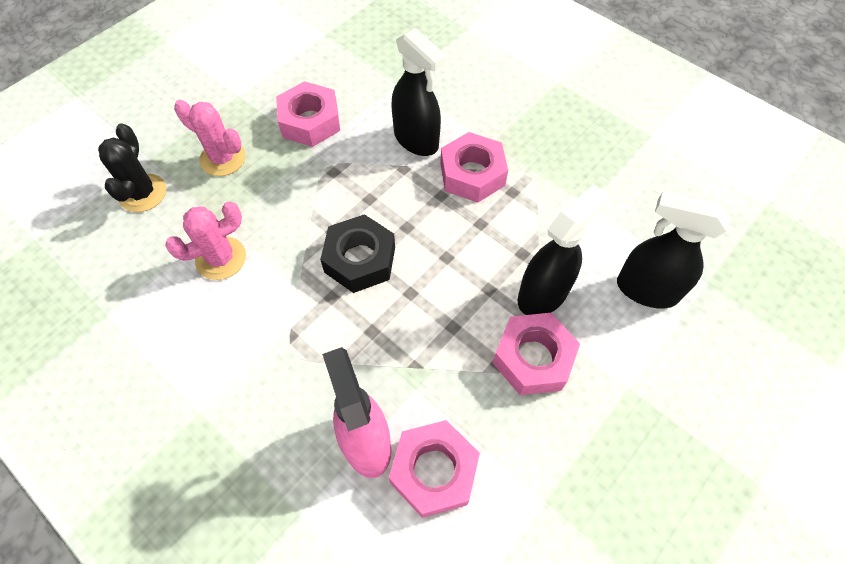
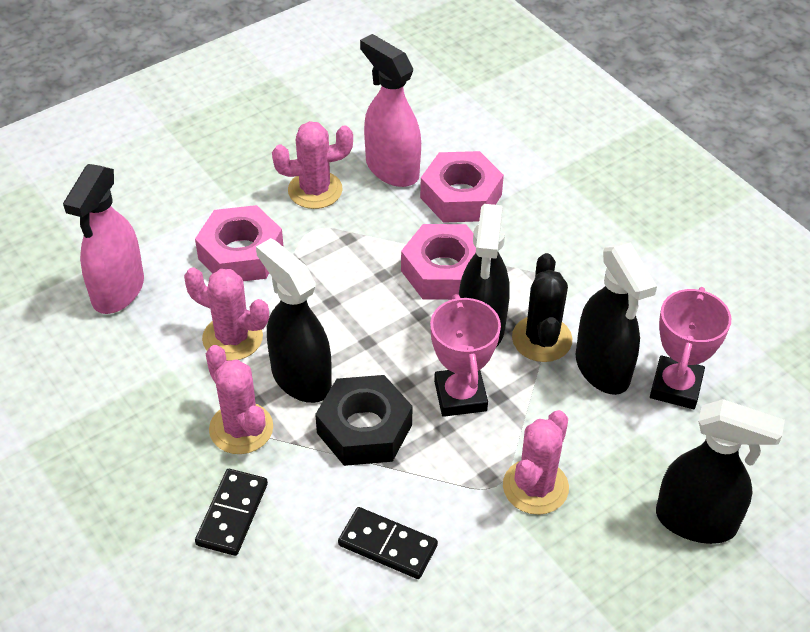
black domino: 0 -> 2
black spray bottle: 3 -> 4
pink cactus: 2 -> 4
pink nut: 4 -> 3
pink spray bottle: 1 -> 2
pink trophy: 0 -> 2

